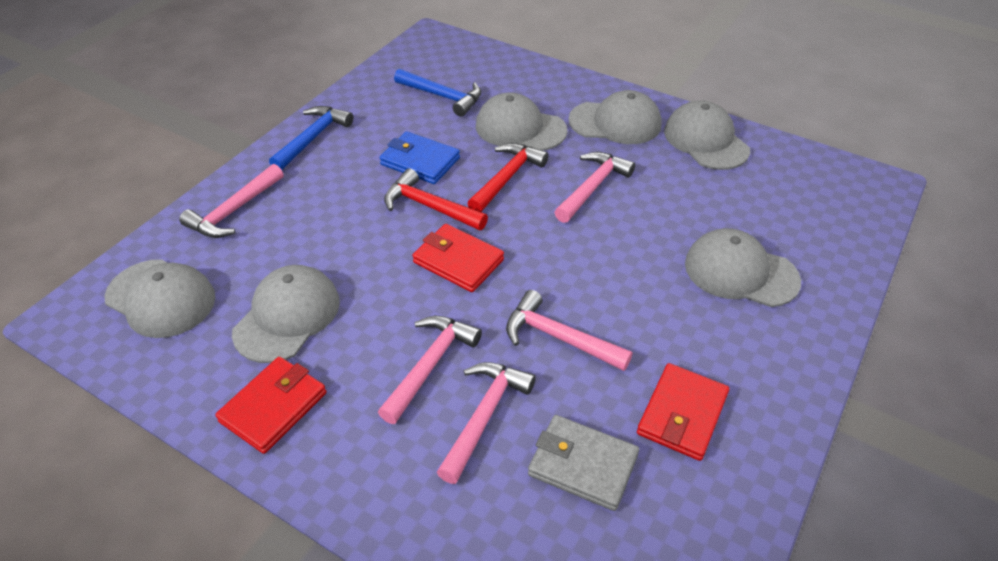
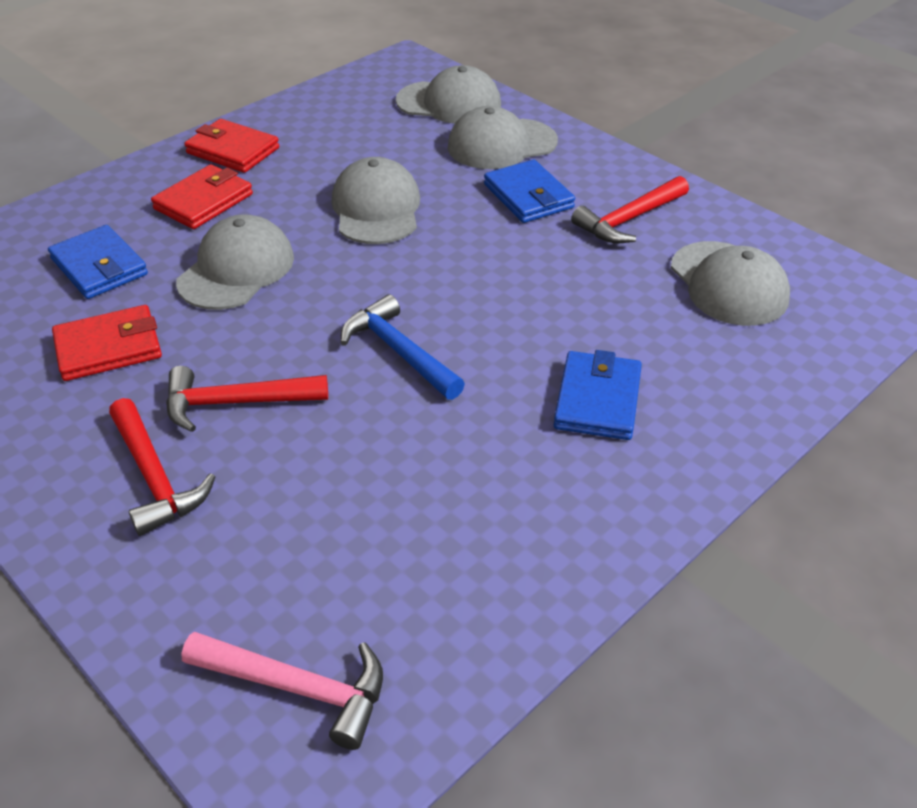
blue hammer: 2 -> 1
blue wallet: 1 -> 3
grey cap: 6 -> 5
grey wallet: 1 -> 0
pink hammer: 5 -> 1
red hammer: 2 -> 3

